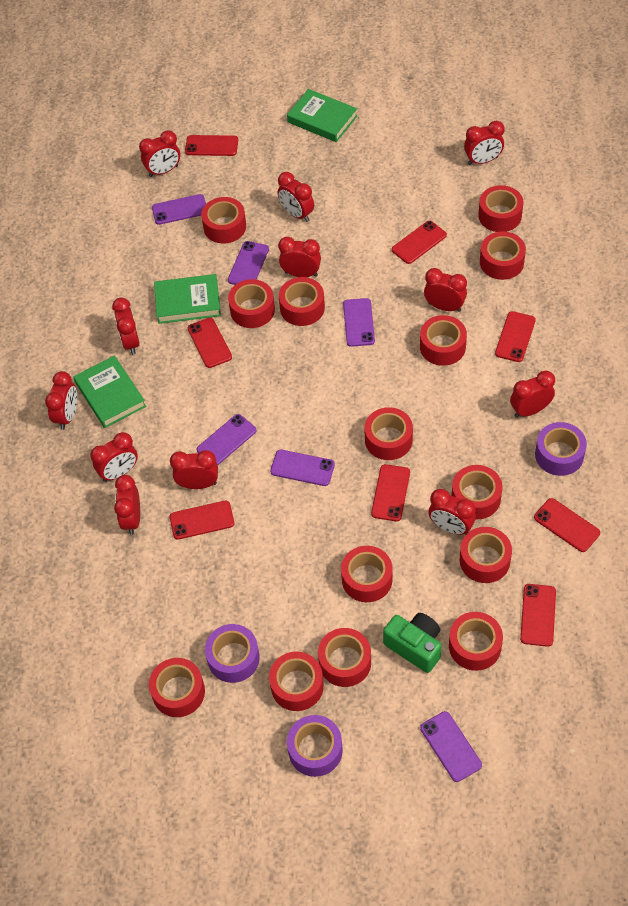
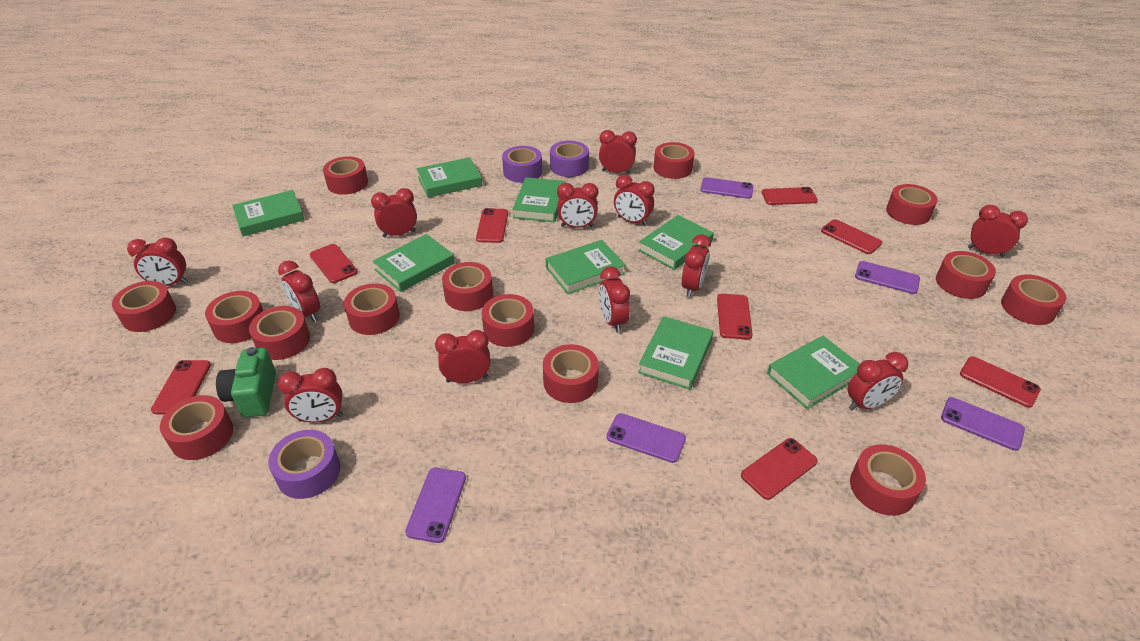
green book: 3 -> 8
purple phone: 6 -> 5

